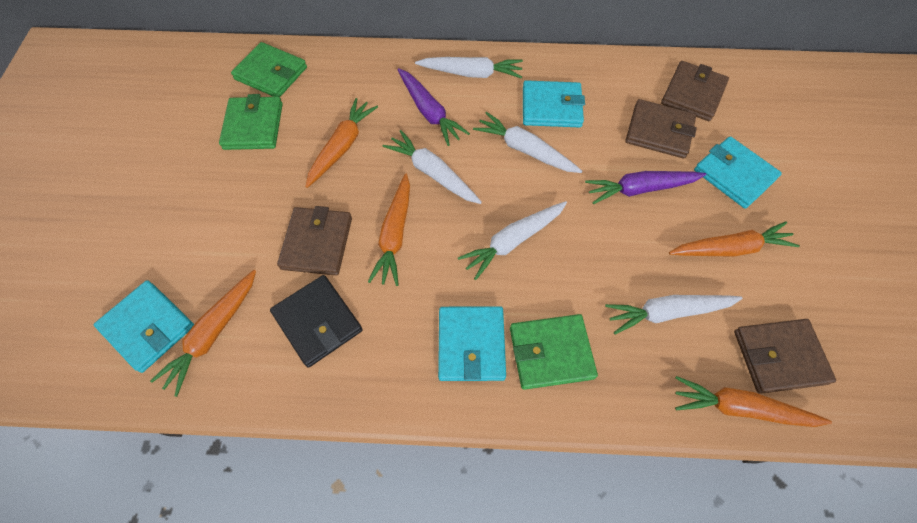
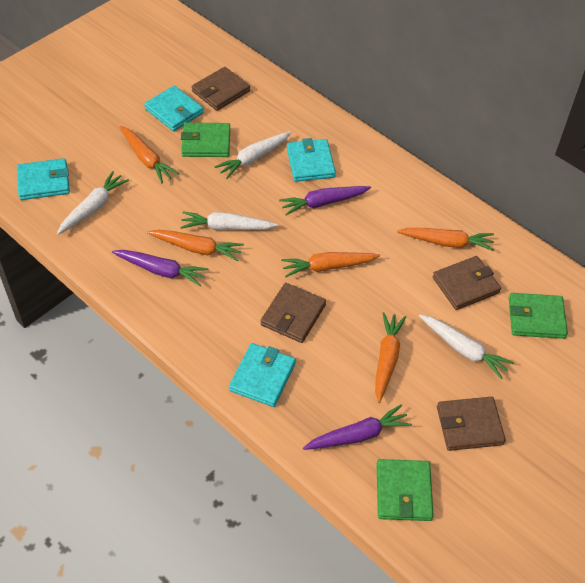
black wallet: 1 -> 0
purple carrot: 2 -> 3
white carrot: 5 -> 4

